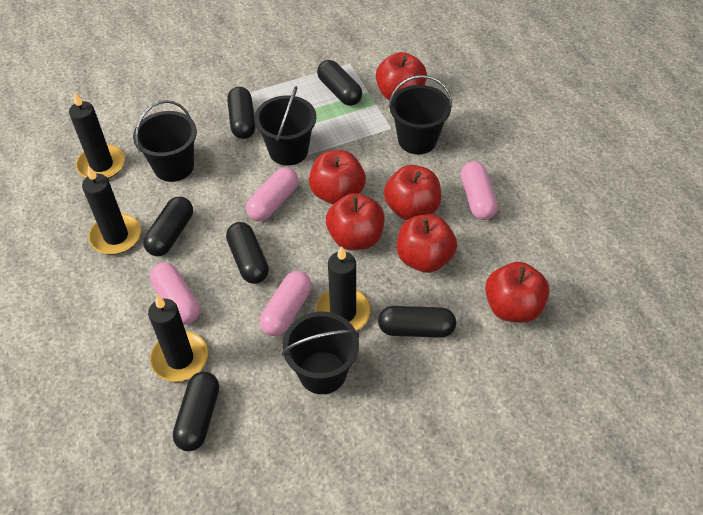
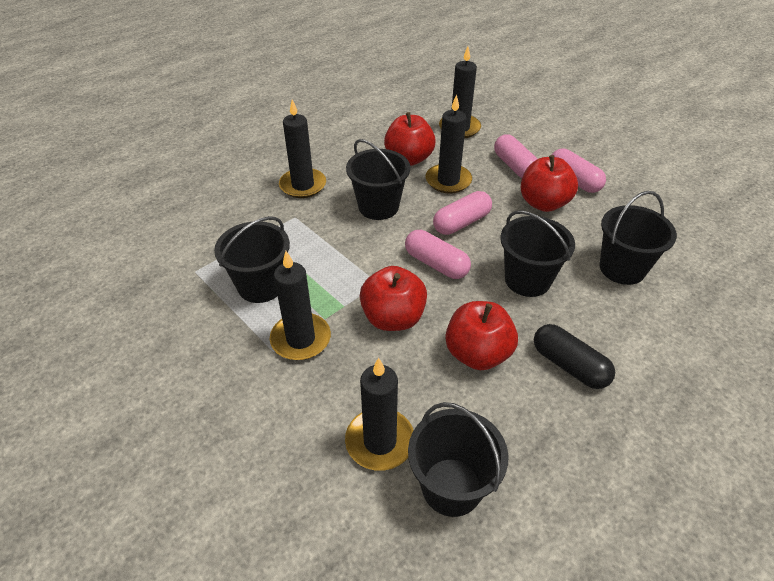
black bucket: 4 -> 5
black candle: 4 -> 5
black capsule: 6 -> 1
red apple: 6 -> 4

